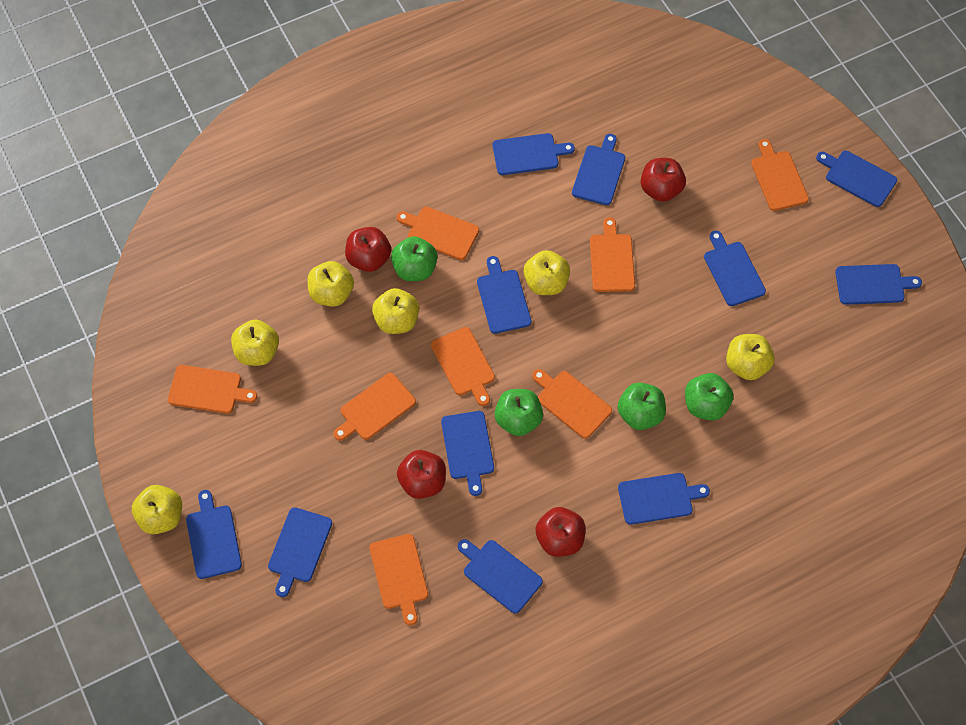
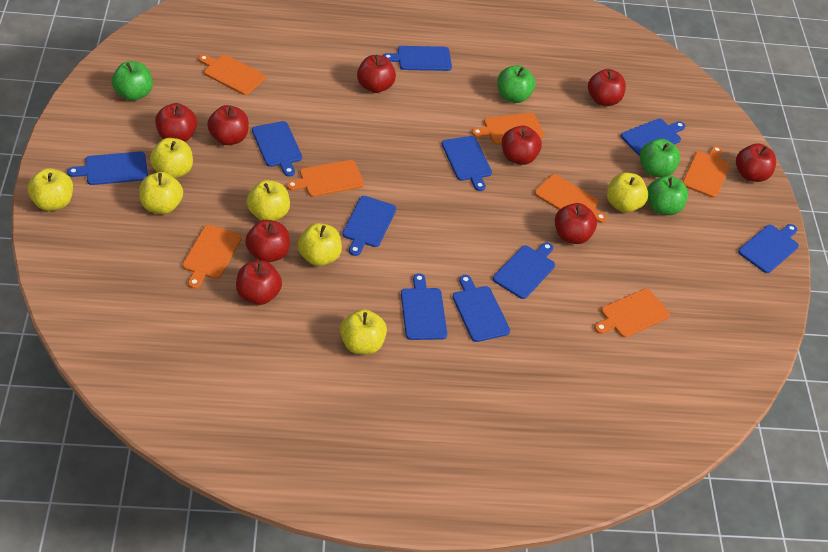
blue cutting board: 11 -> 10
orange cutting board: 8 -> 7
red apple: 4 -> 9
yellow apple: 6 -> 7

